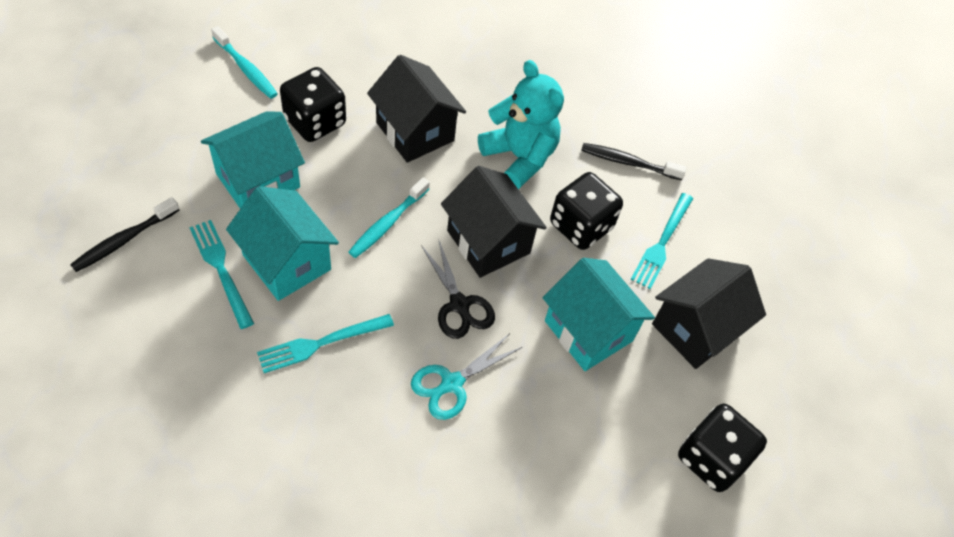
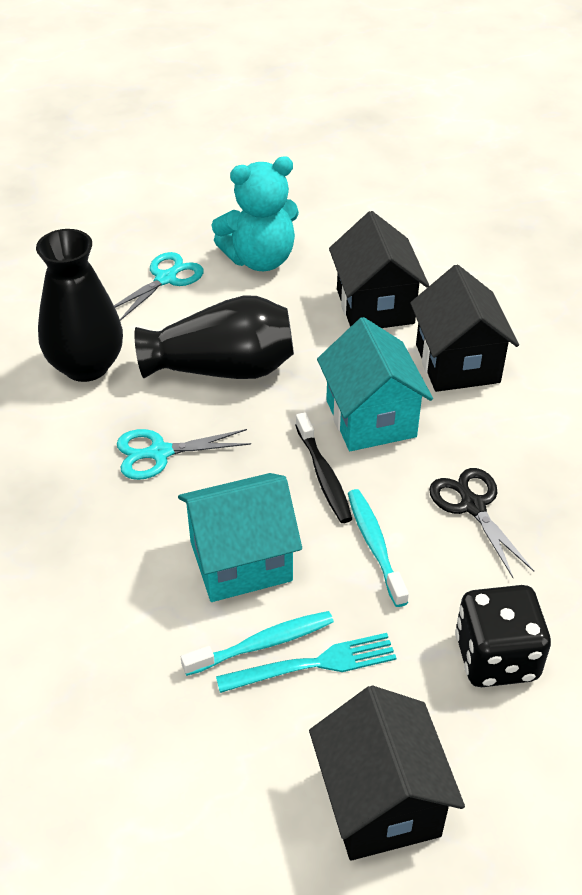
black dice: 3 -> 1
black toothbrush: 2 -> 1
black vase: 0 -> 2
turquoise fork: 3 -> 1
turquoise house: 3 -> 2
turquoise scissors: 1 -> 2

